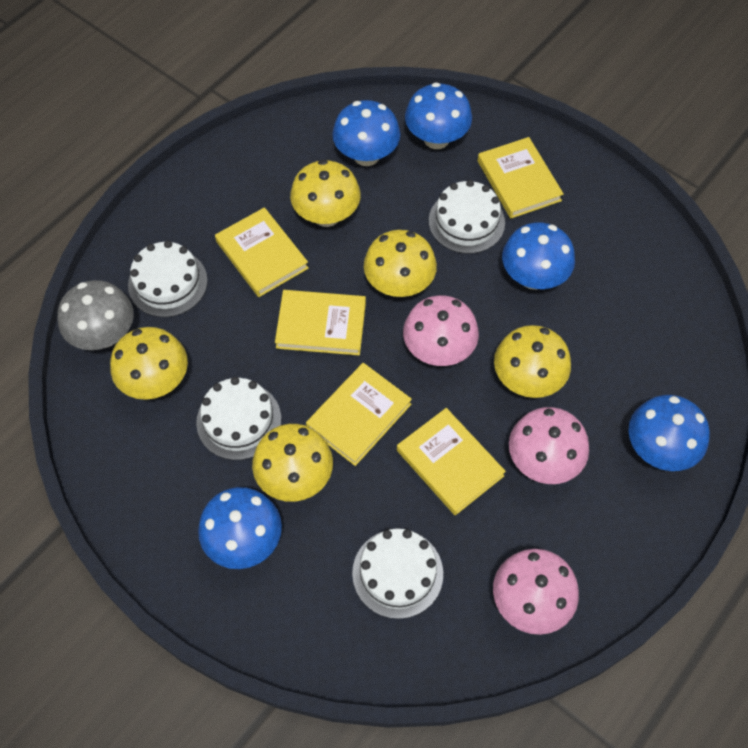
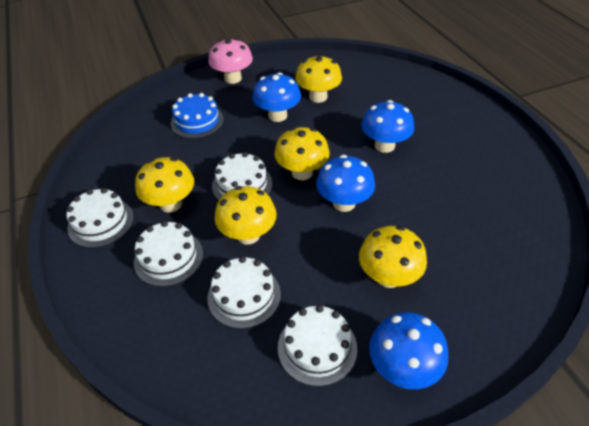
blue cake: 0 -> 1
blue mushroom: 5 -> 4
grey mushroom: 1 -> 0
pink mushroom: 3 -> 1
white cake: 4 -> 5
yellow book: 5 -> 0

